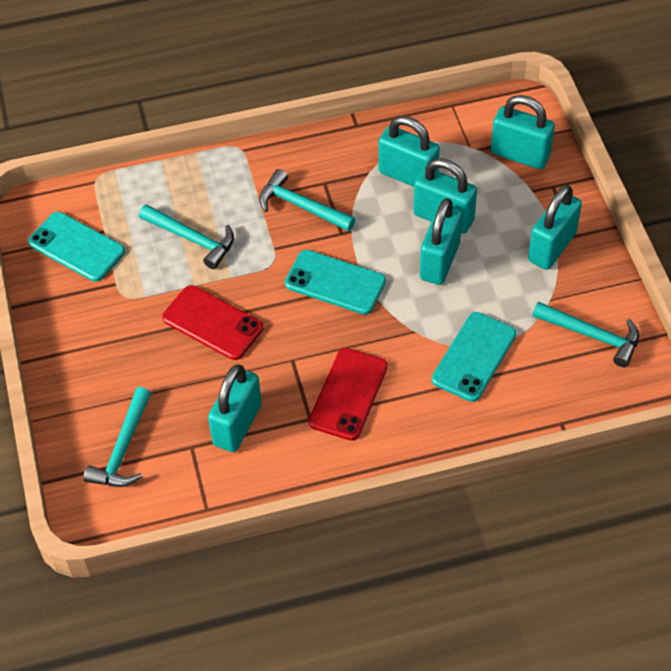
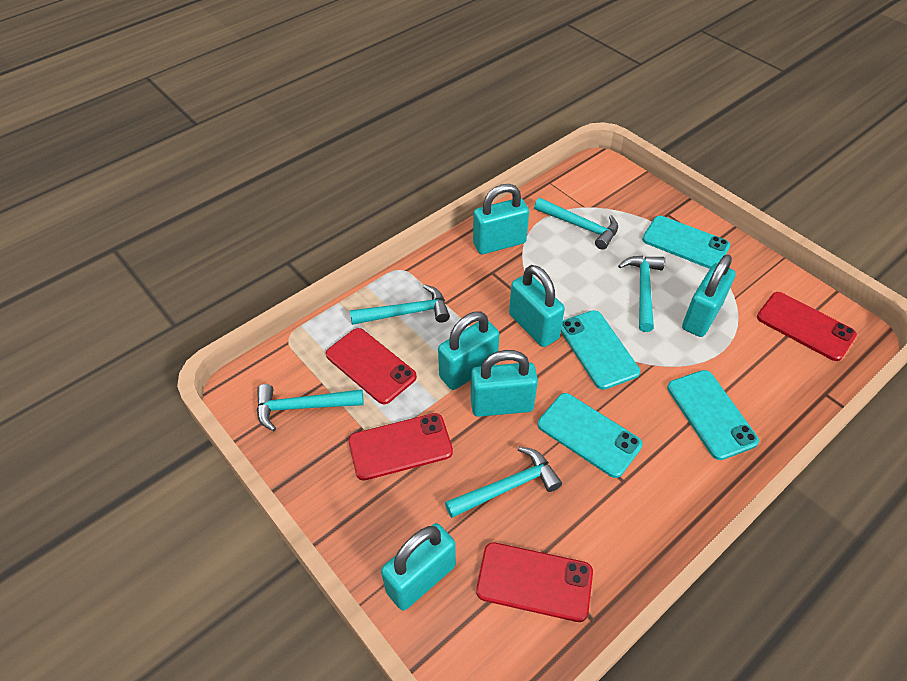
red phone: 2 -> 4
turquoise hammer: 4 -> 5
turquoise phone: 3 -> 4

